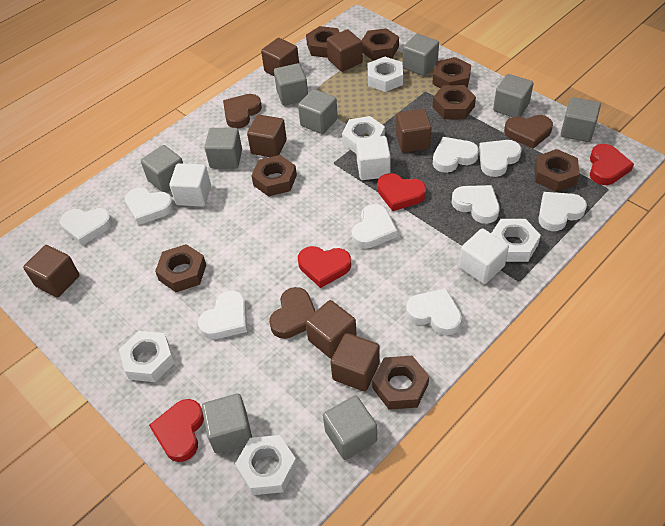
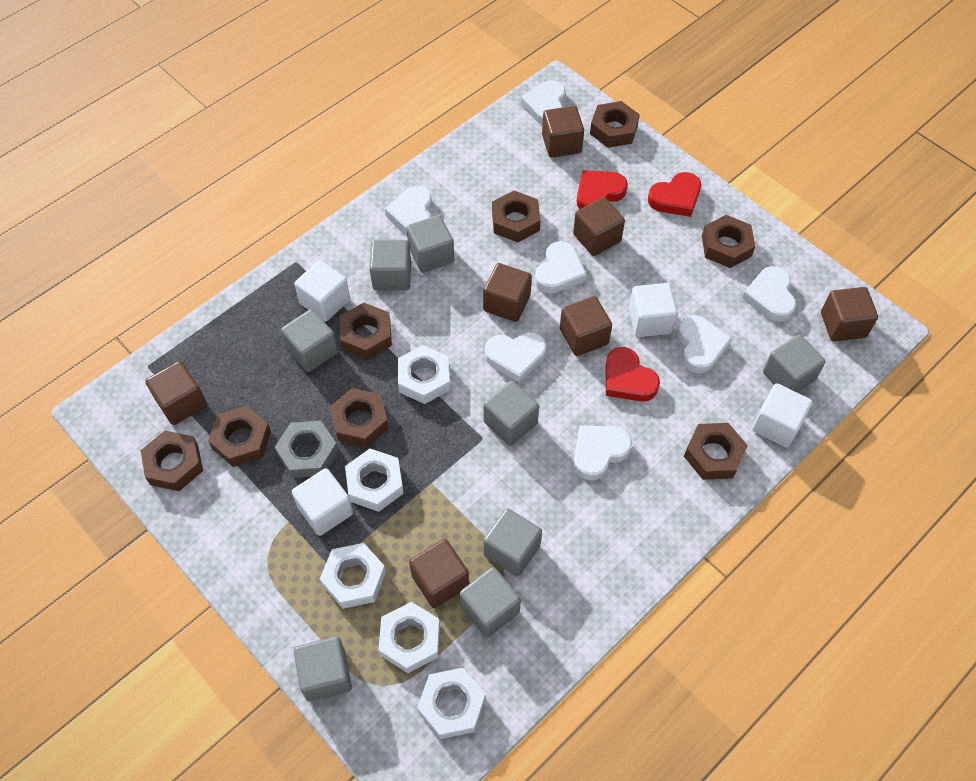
brown heart: 3 -> 0
grey cube: 9 -> 8
grey nut: 0 -> 1
red heart: 4 -> 3
white cube: 3 -> 4
white heart: 9 -> 7

